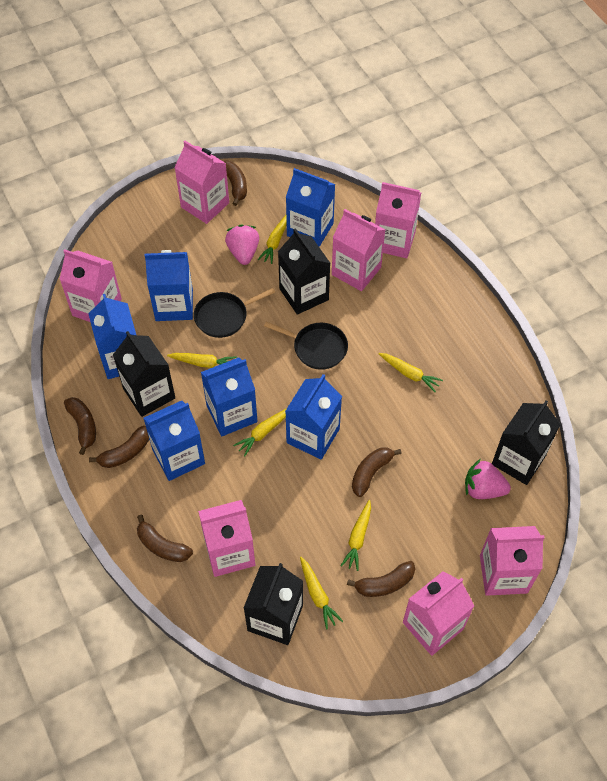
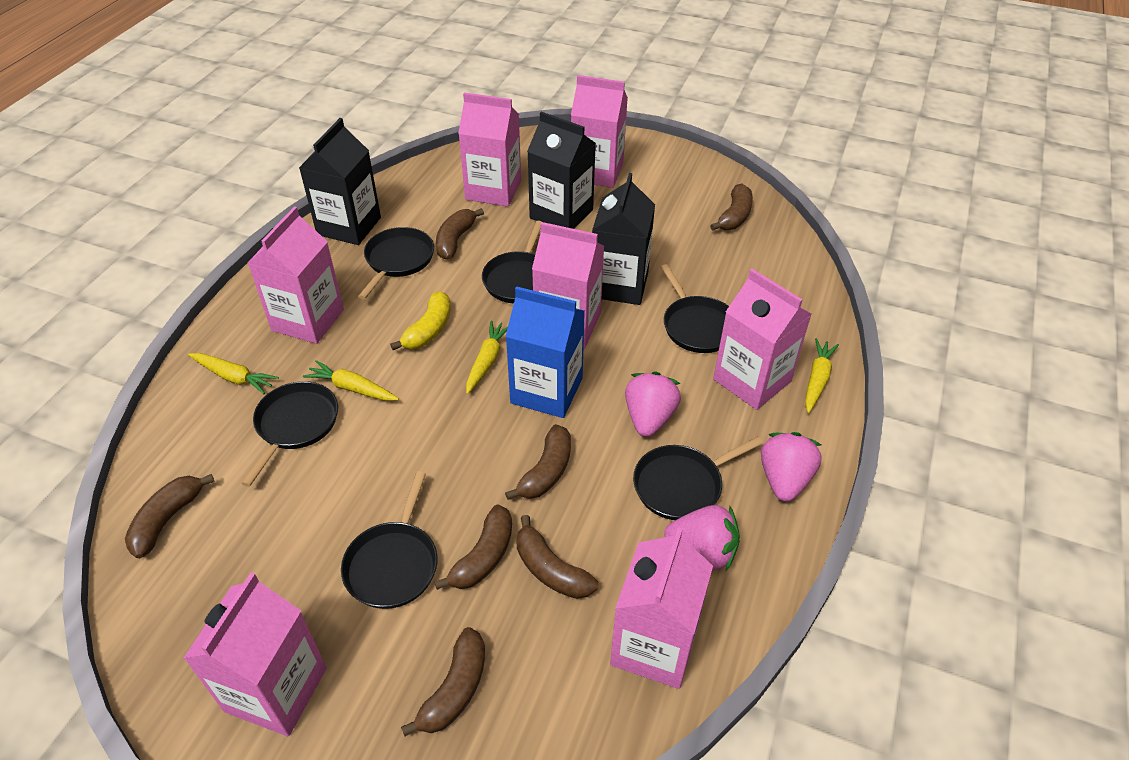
black carton: 4 -> 3
black pan: 2 -> 6
blue carton: 6 -> 1
brown banana: 6 -> 7
pink strawberry: 2 -> 3
yellow banana: 0 -> 1
yellow carrot: 6 -> 4

